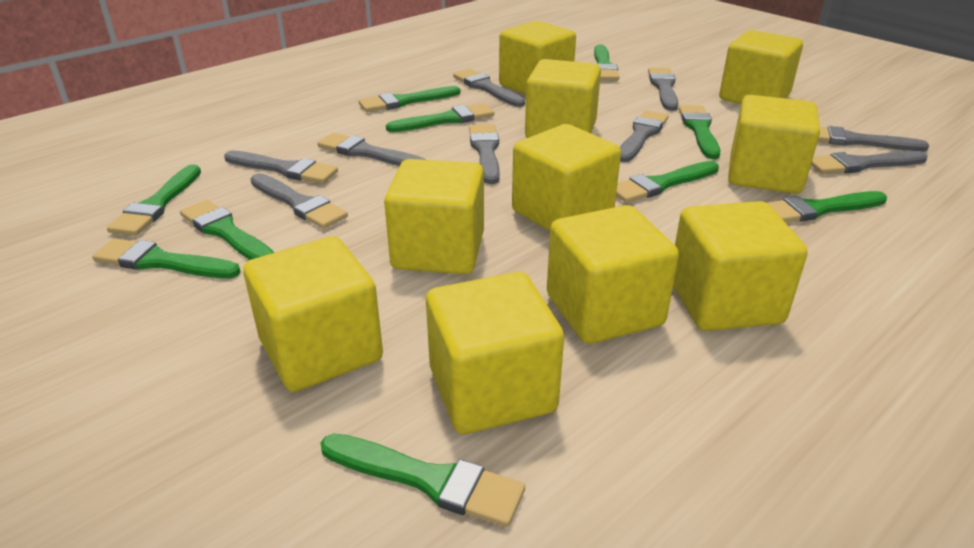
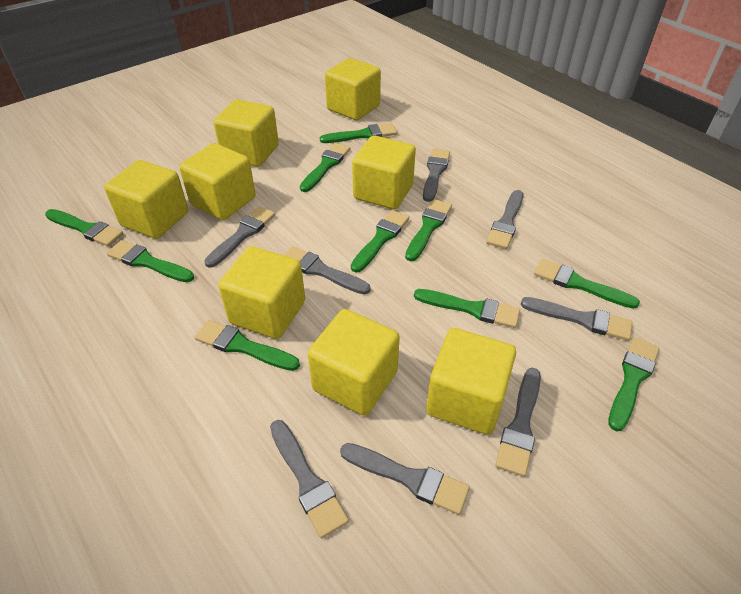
grey brush: 9 -> 8
yellow cube: 10 -> 8

